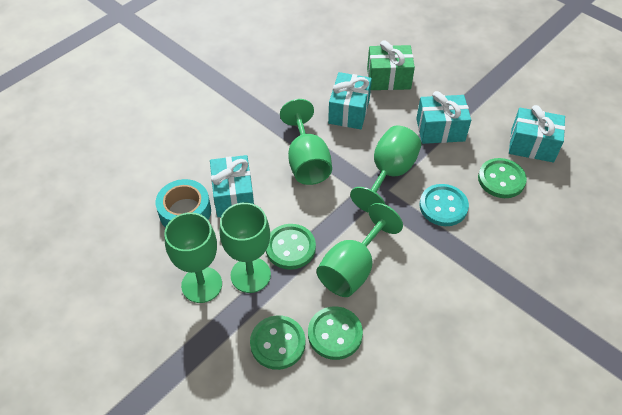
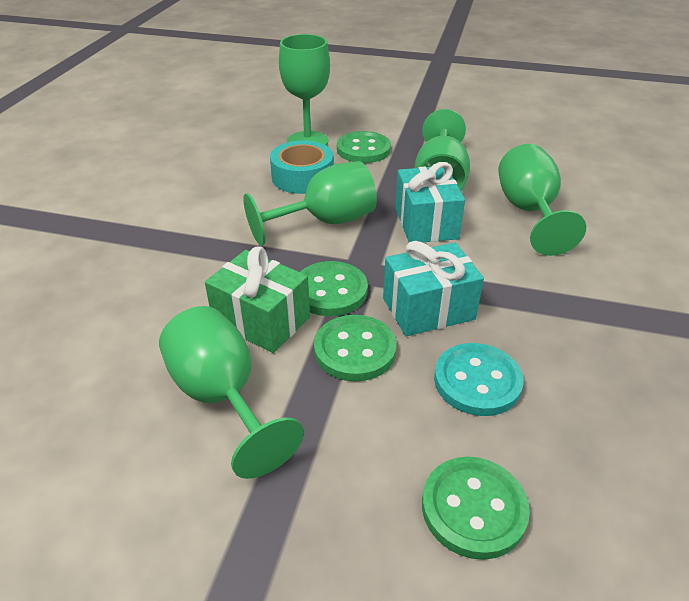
turquoise gift: 4 -> 2

